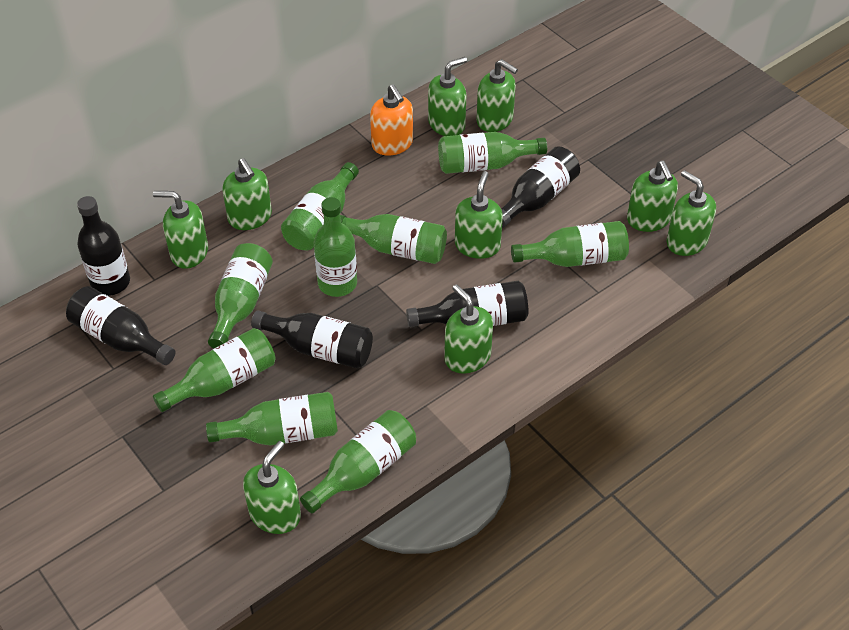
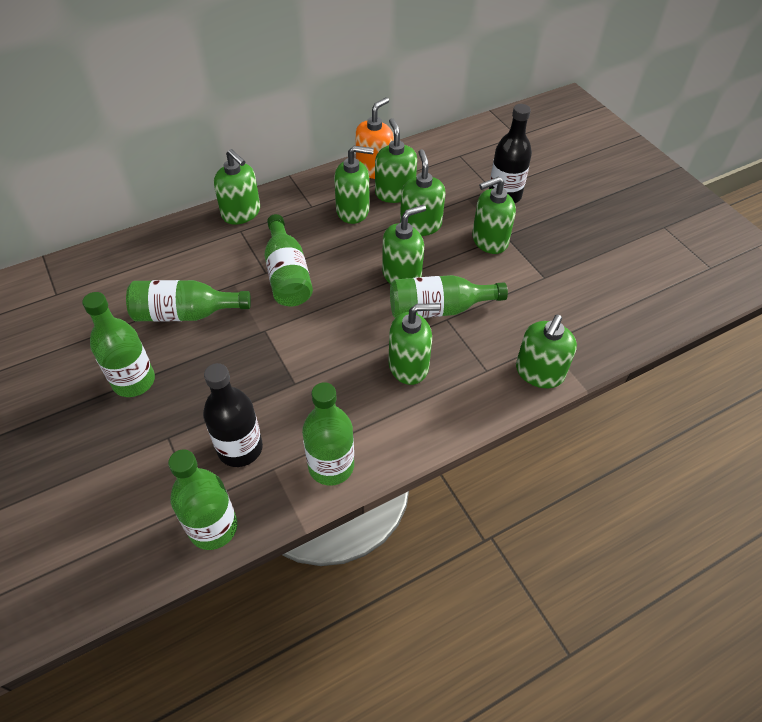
black bottle: 5 -> 2
green bottle: 9 -> 6
green soap dispenser: 9 -> 8

